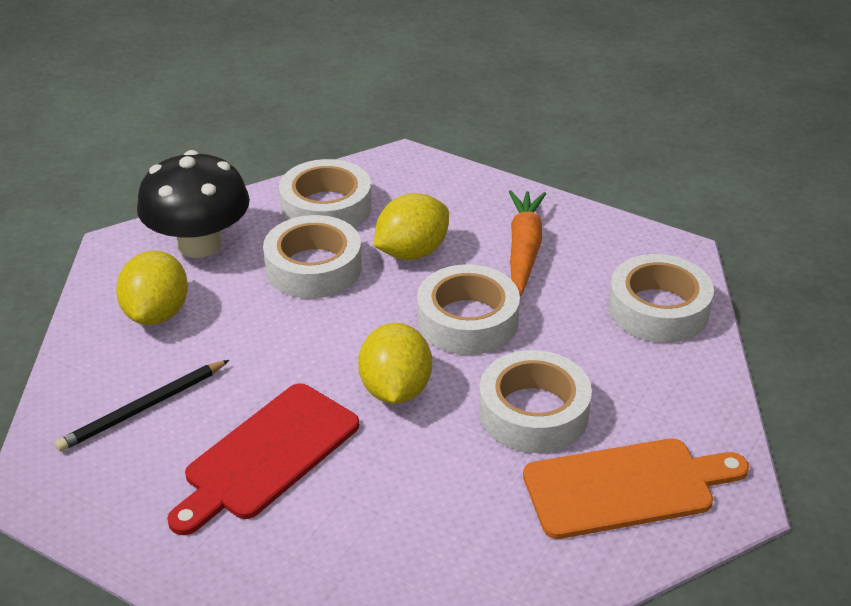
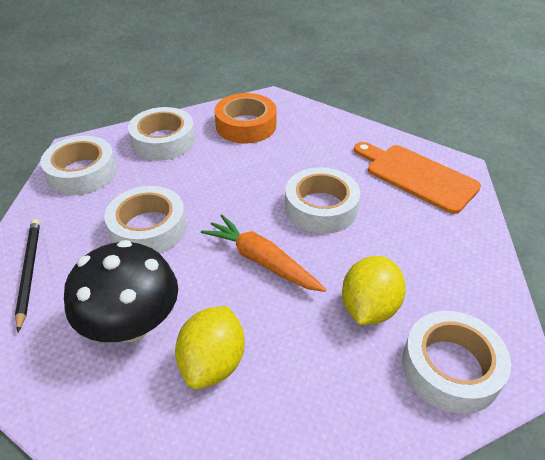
orange tape: 0 -> 1
red cutting board: 1 -> 0
yellow lemon: 3 -> 2

